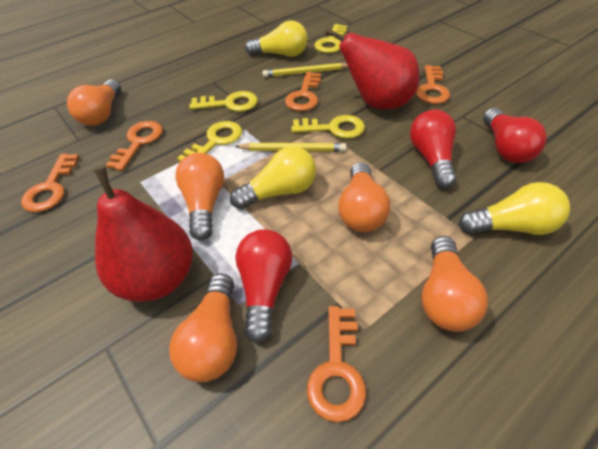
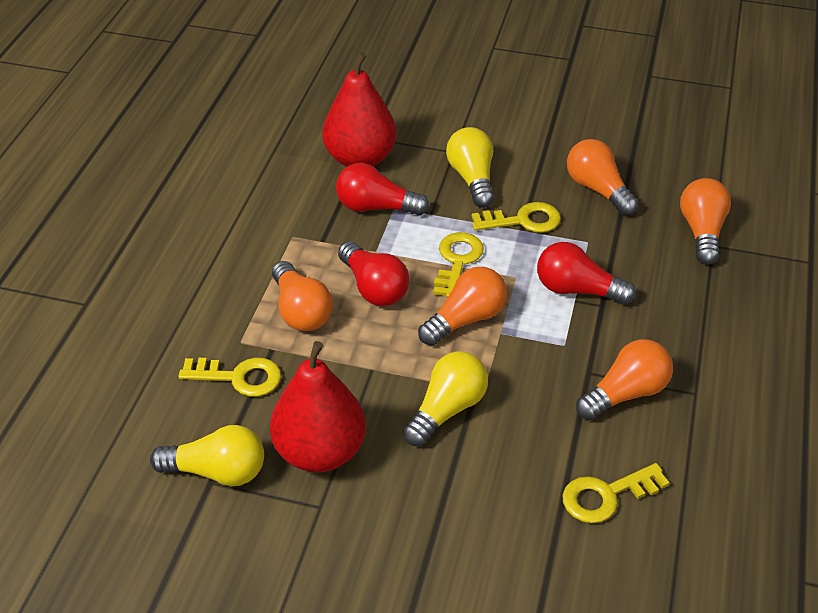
orange key: 5 -> 0
yellow pencil: 2 -> 0

